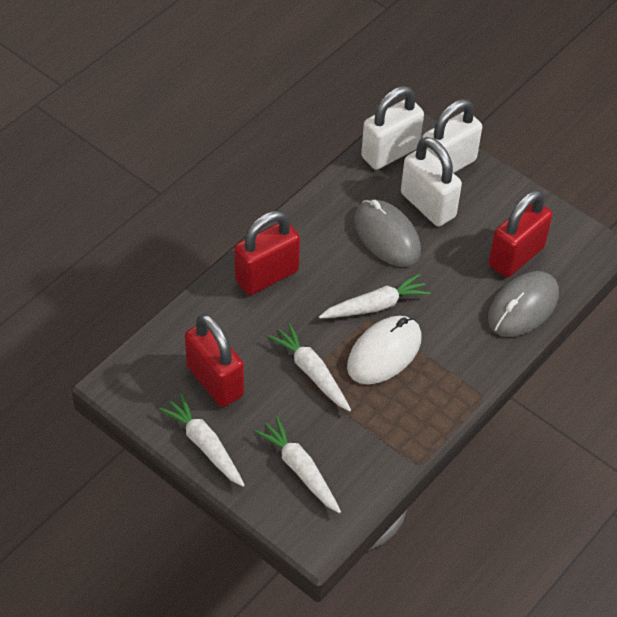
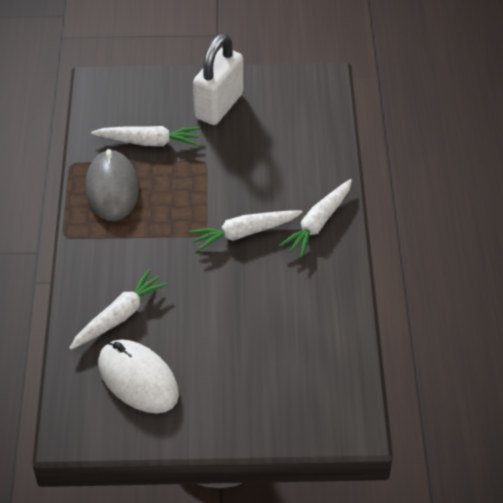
grey mouse: 2 -> 1
red padlock: 3 -> 0
white padlock: 3 -> 1

